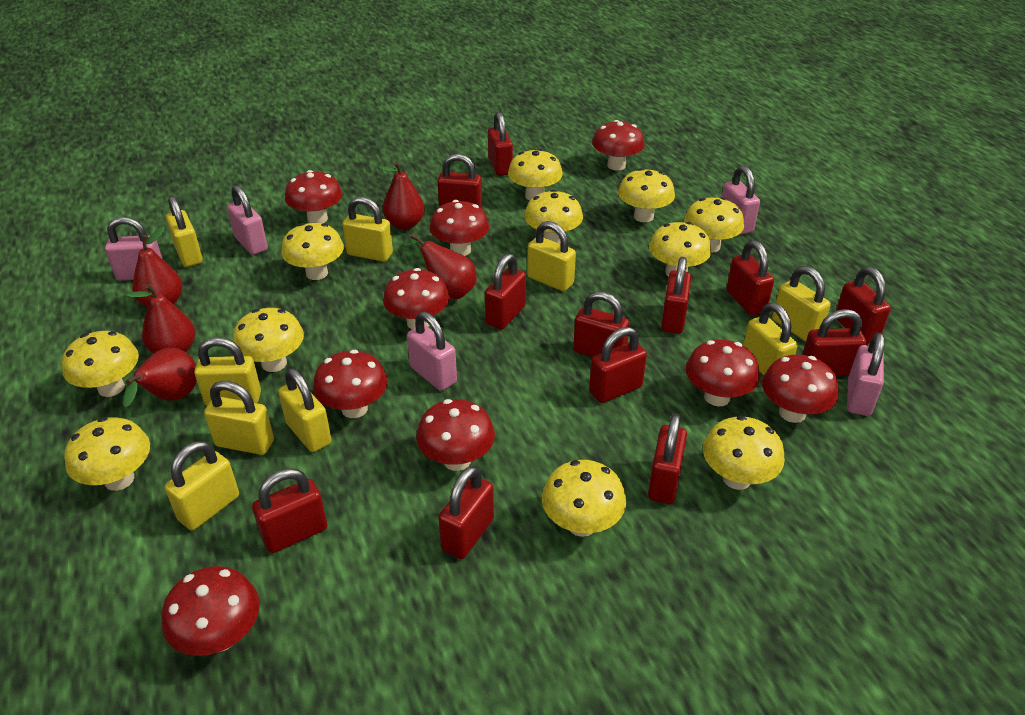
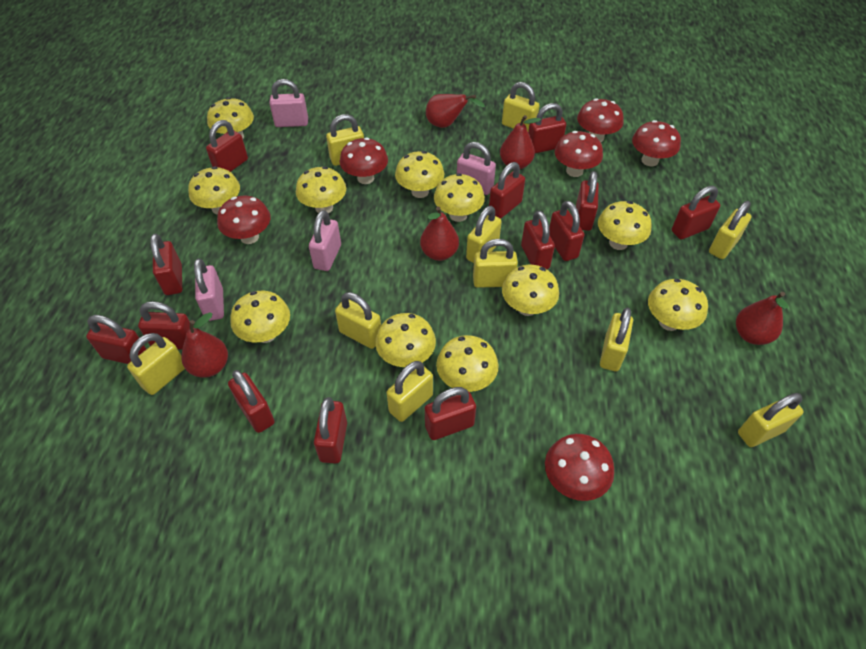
pink padlock: 5 -> 4
red mushroom: 9 -> 6
red padlock: 12 -> 13
yellow padlock: 9 -> 10

